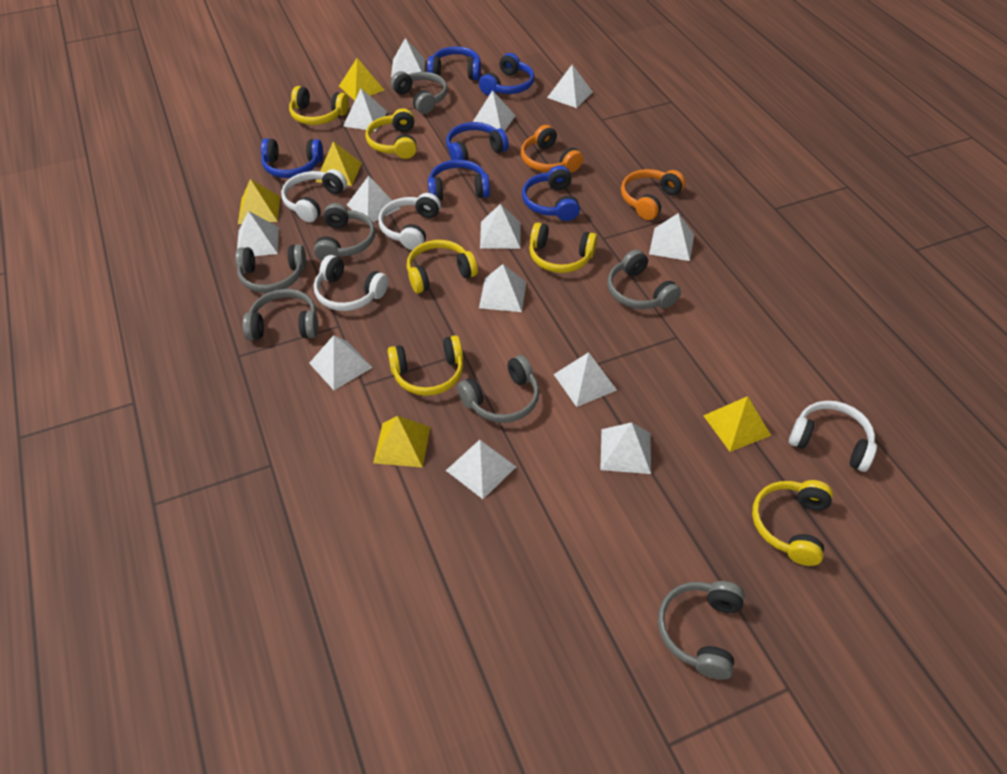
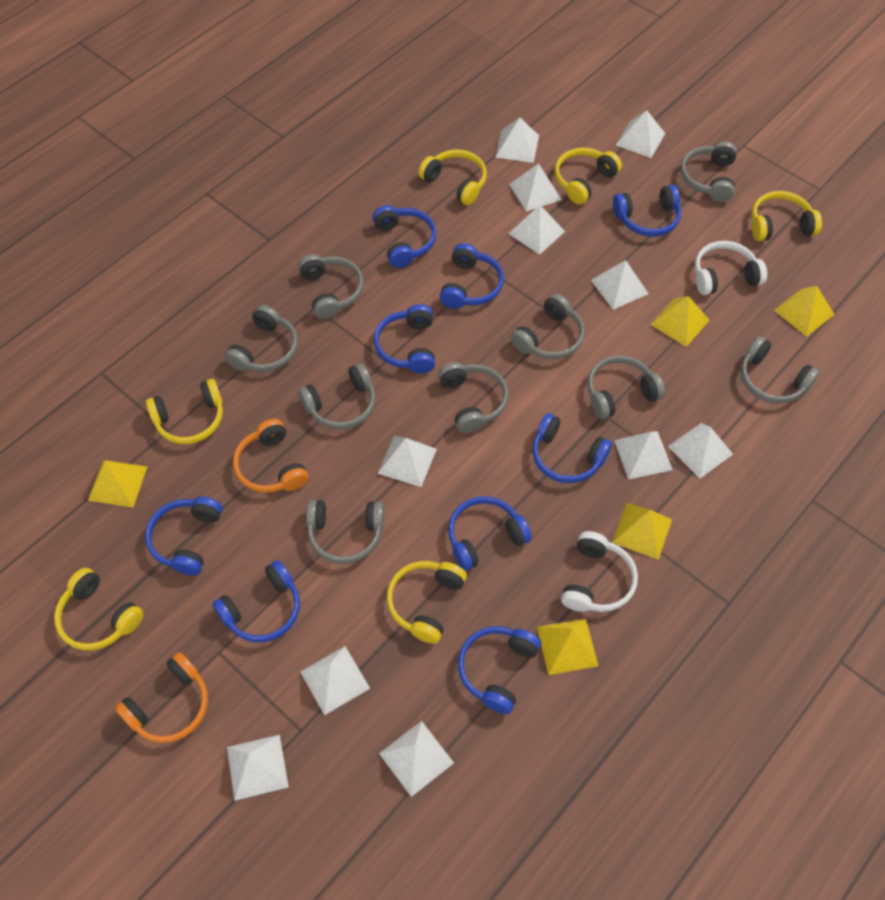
blue headphones: 6 -> 9
grey headphones: 7 -> 9
white headphones: 4 -> 2
white pyramid: 13 -> 11

